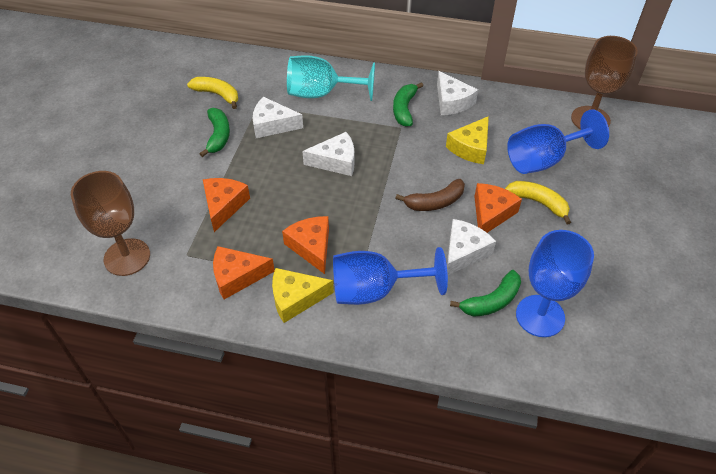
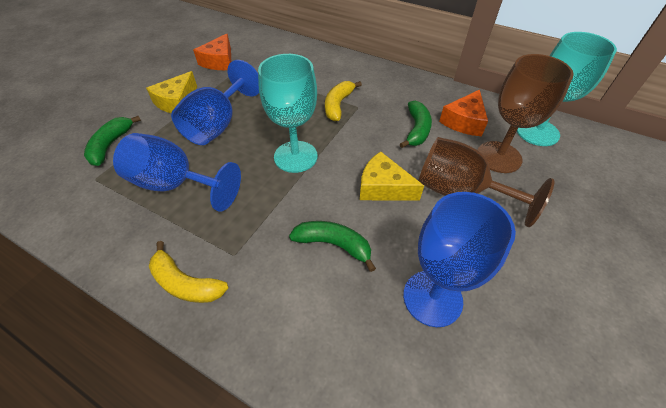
brown banana: 1 -> 0
orange cheese: 4 -> 2
turquoise goblet: 1 -> 2
white cheese: 4 -> 0

